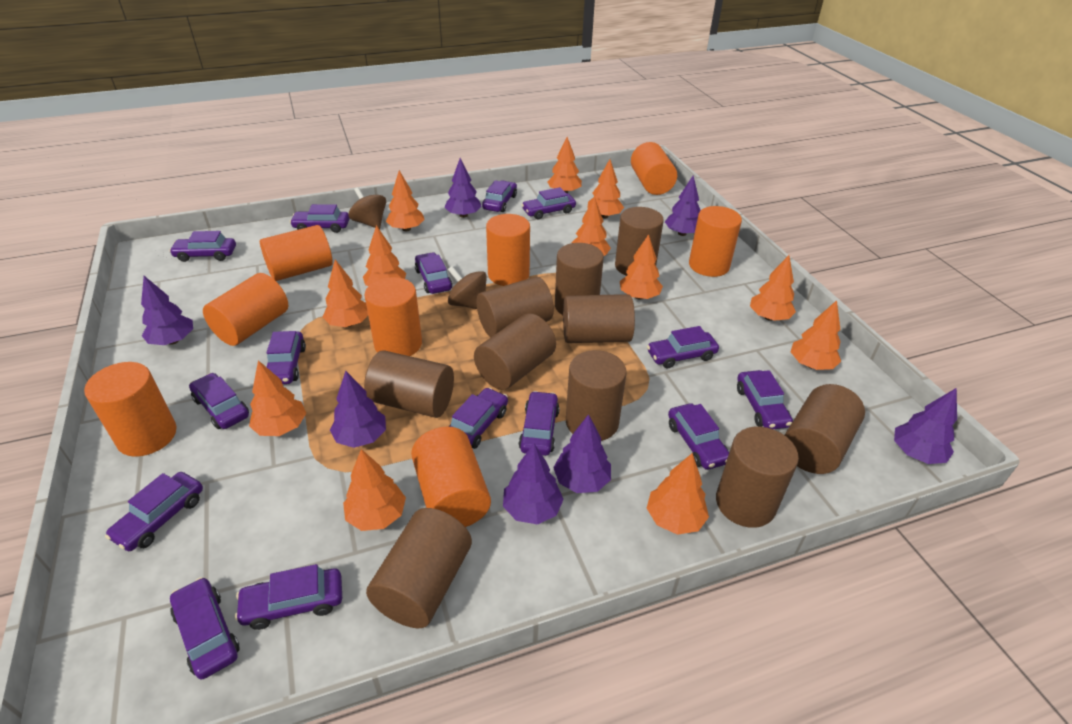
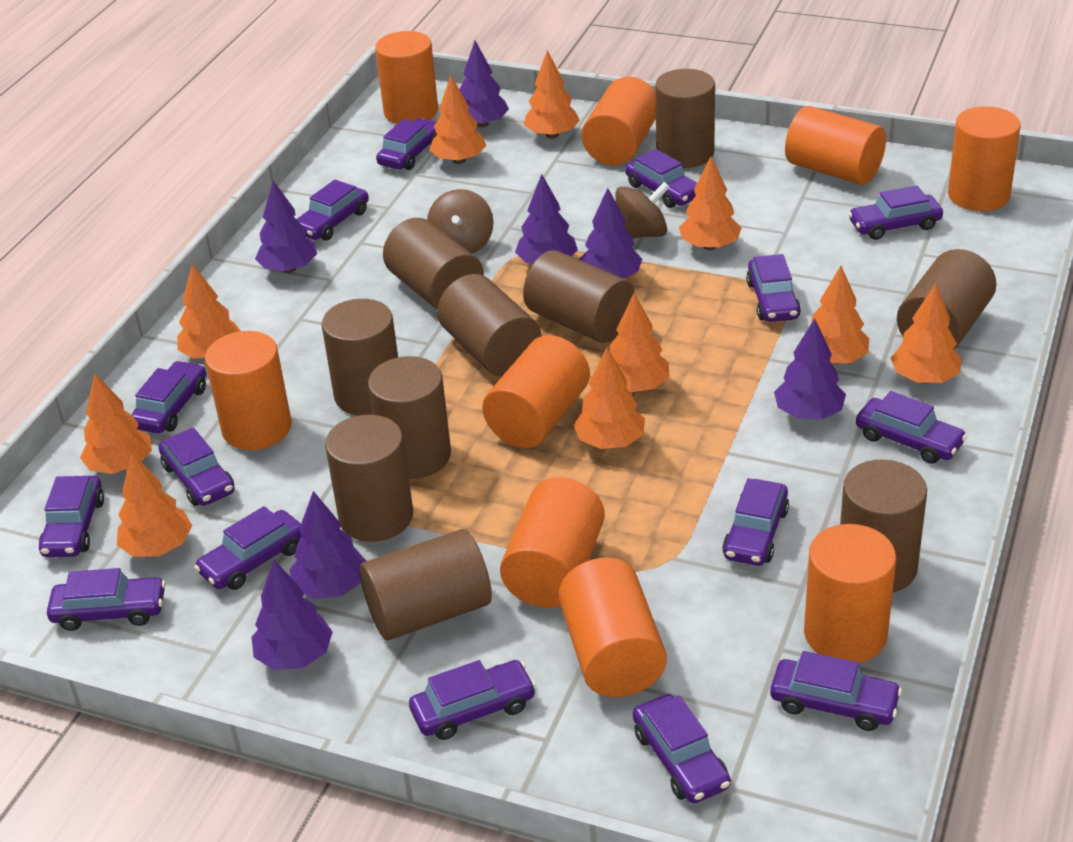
orange cylinder: 8 -> 9
orange tree: 12 -> 10

